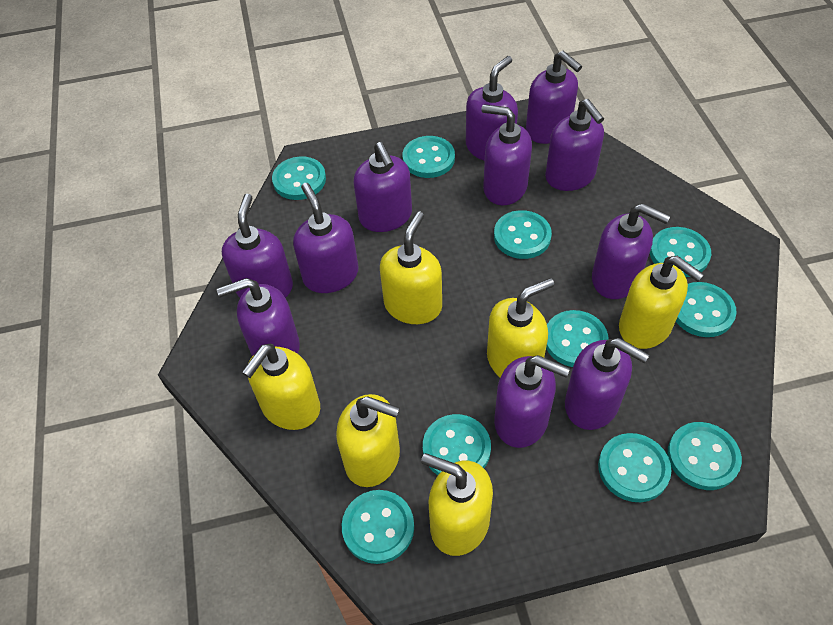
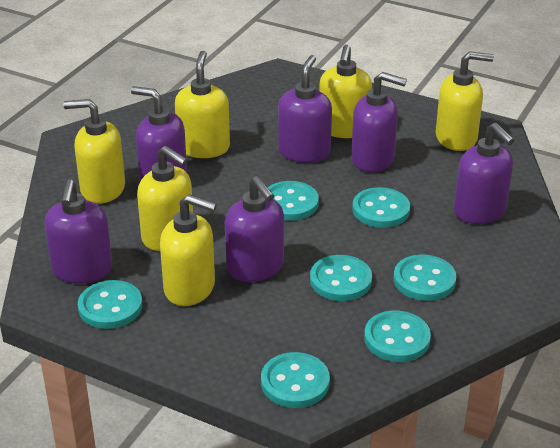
purple soap dispenser: 11 -> 6
turquoise button: 10 -> 7

